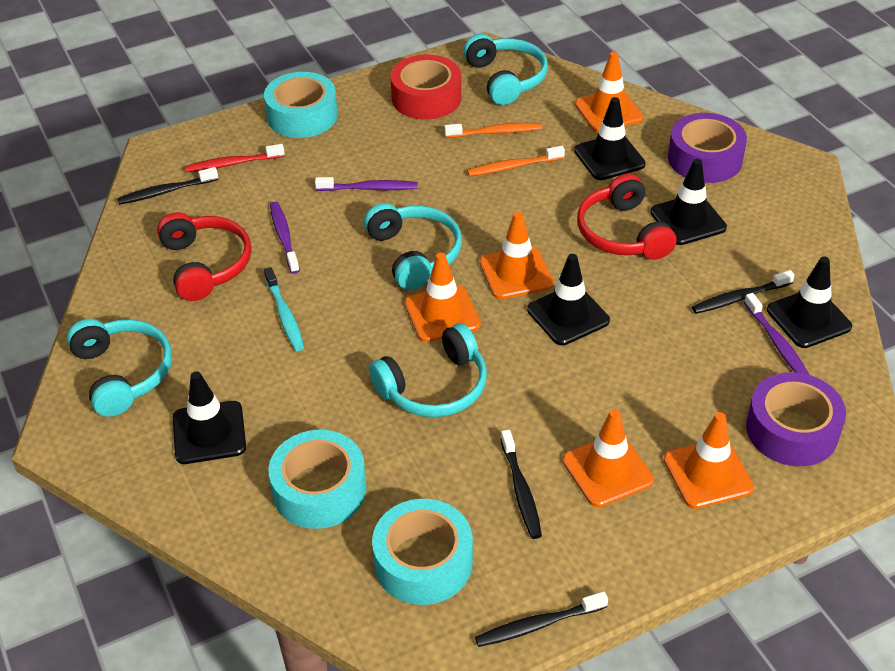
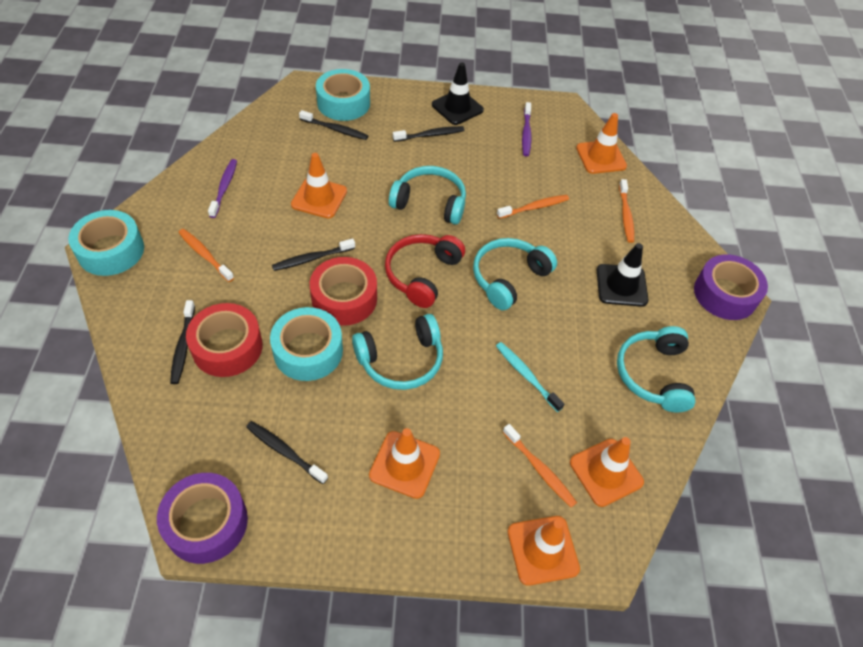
black toothbrush: 4 -> 5
black traffic cone: 5 -> 2
orange toothbrush: 2 -> 4
purple toothbrush: 3 -> 2
red headphones: 2 -> 1
red tape: 1 -> 2
red toothbrush: 1 -> 0

